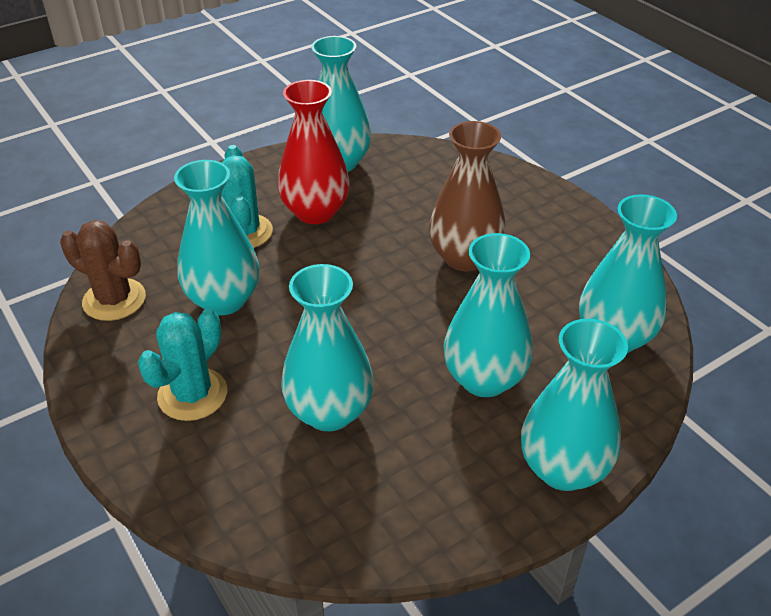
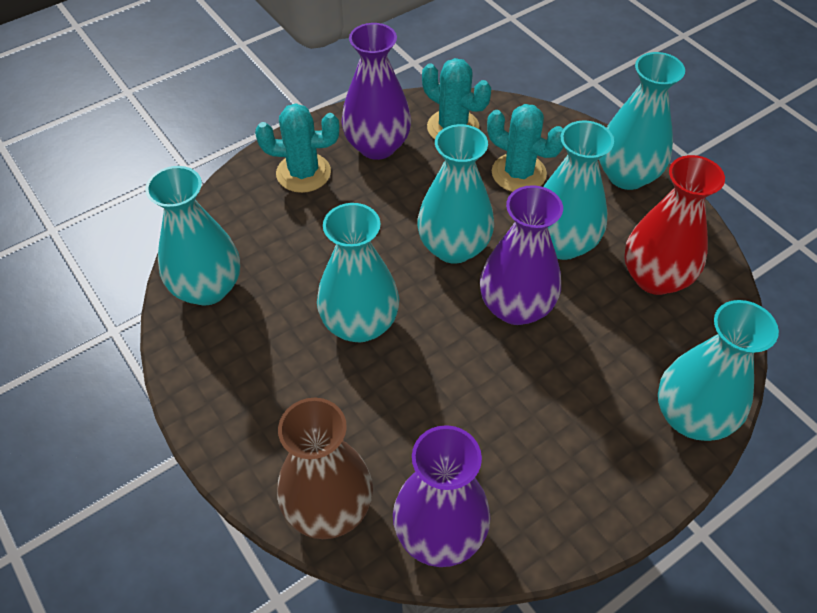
brown cactus: 1 -> 0
purple vase: 0 -> 3
turquoise cactus: 2 -> 3

